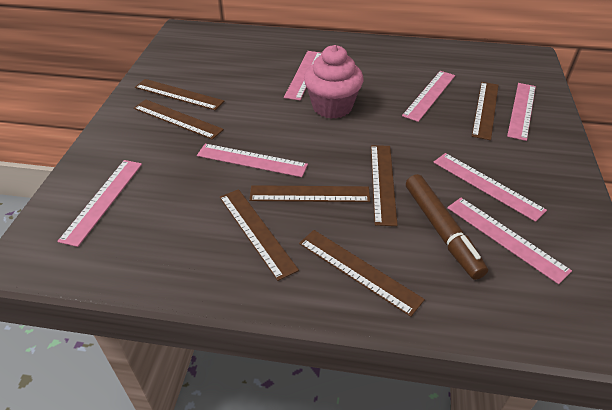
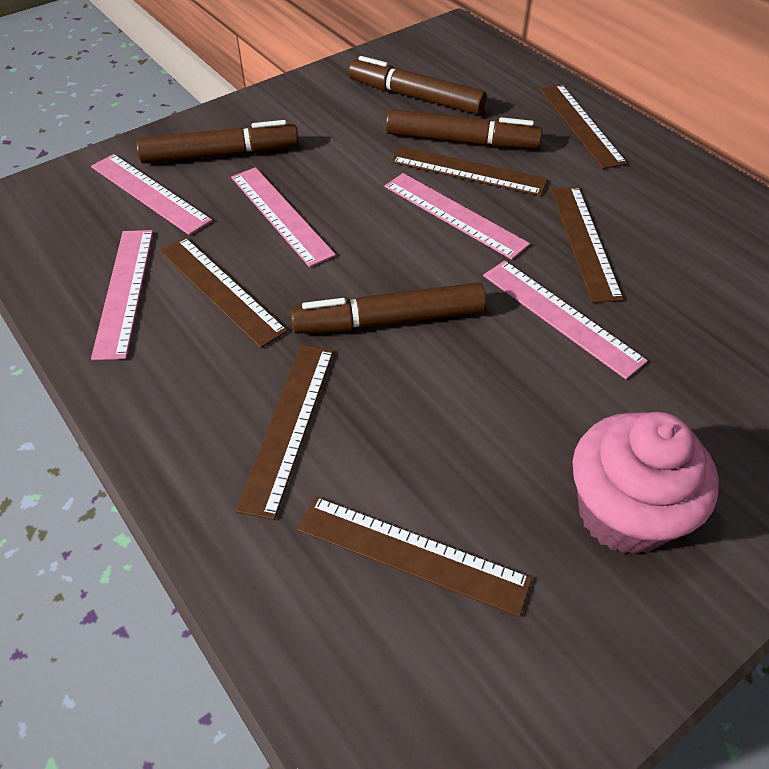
brown marker: 1 -> 4
brown ruler: 7 -> 6
pink ruler: 7 -> 5

